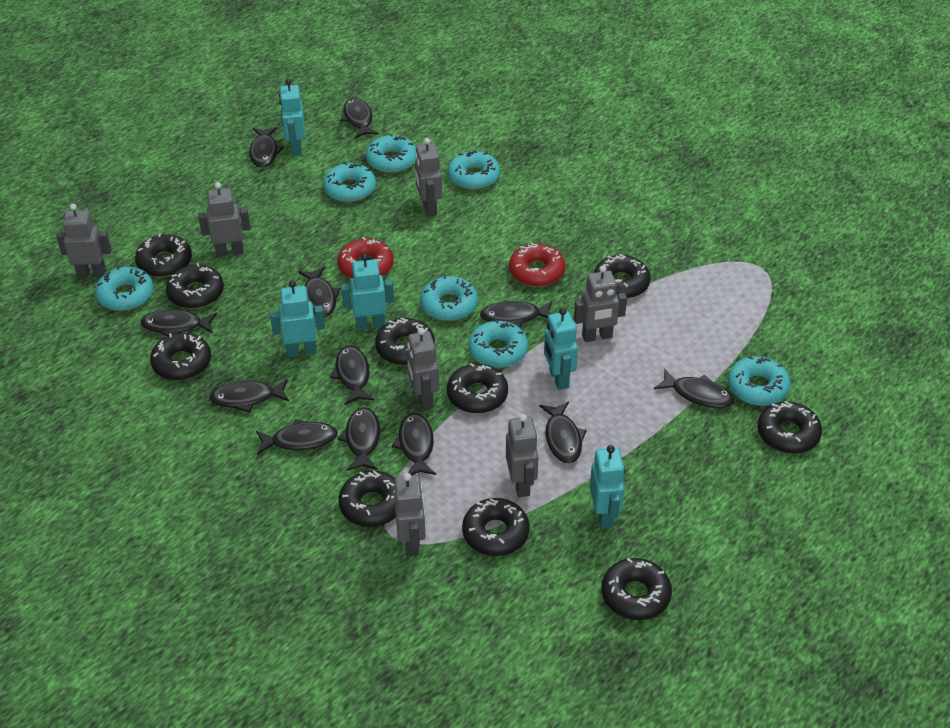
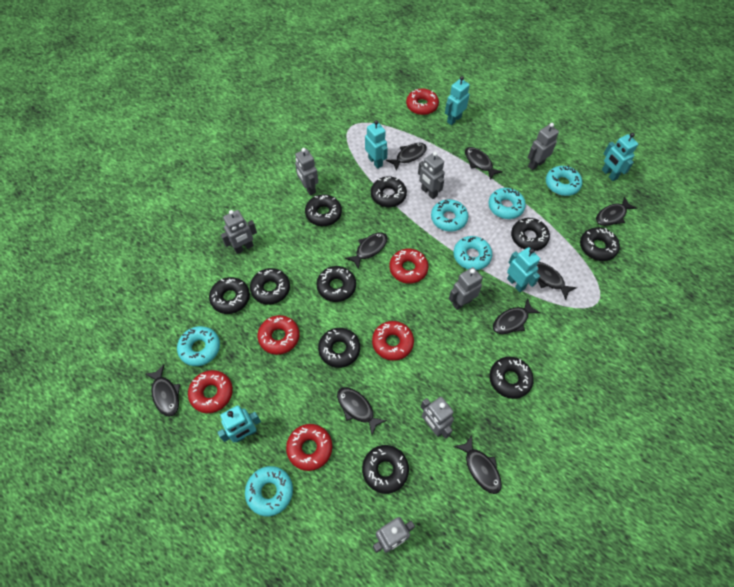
black fish: 12 -> 9
red donut: 2 -> 6
turquoise donut: 7 -> 6

